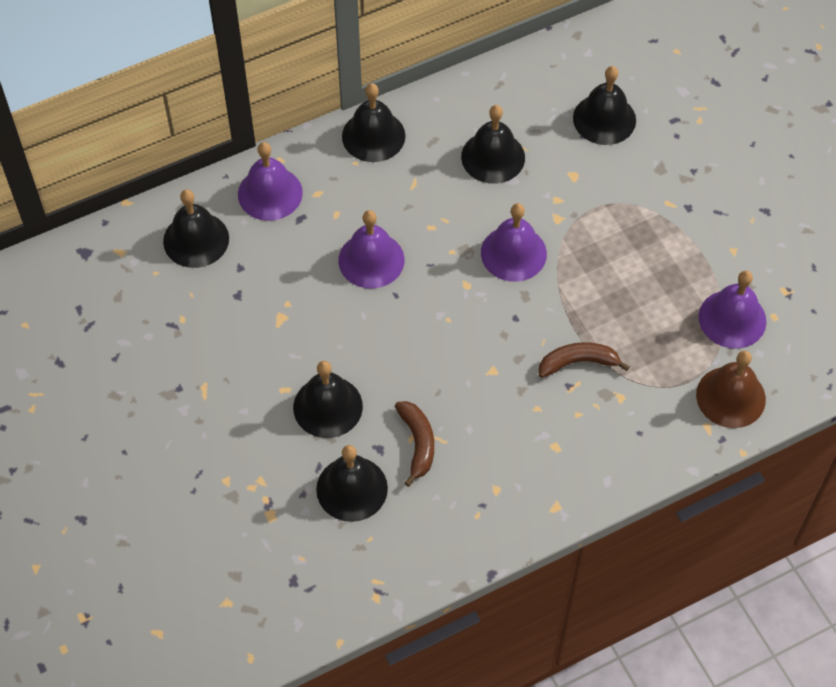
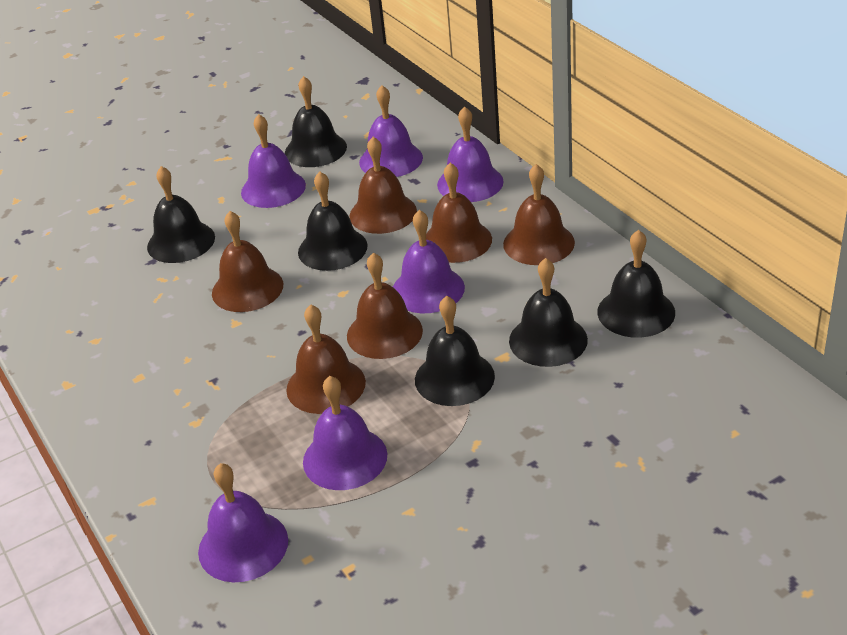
brown banana: 2 -> 0
brown bell: 1 -> 6
purple bell: 4 -> 6

